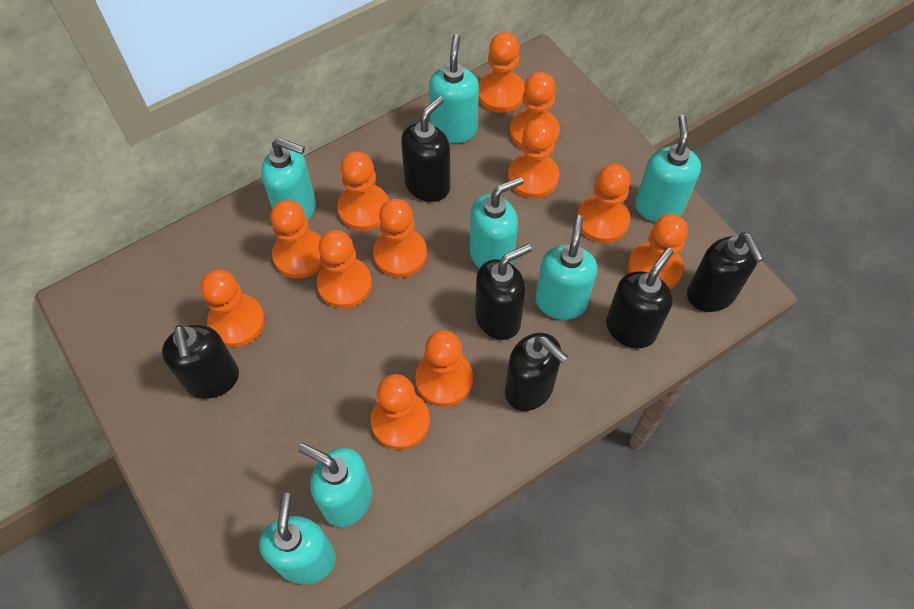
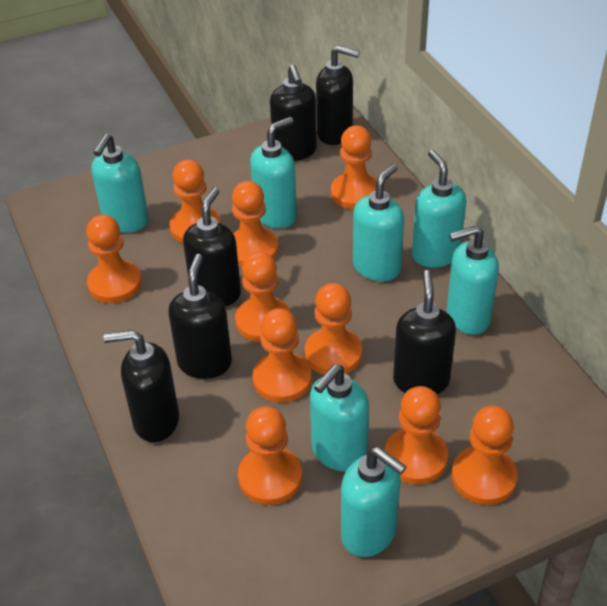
orange pawn: 12 -> 10

